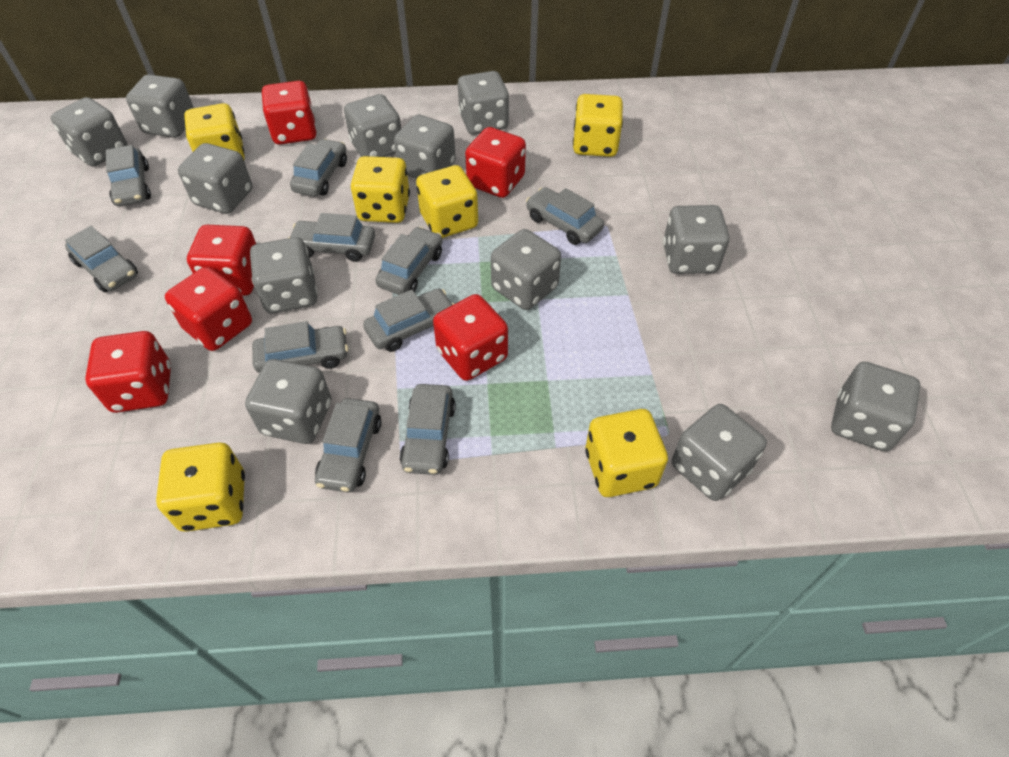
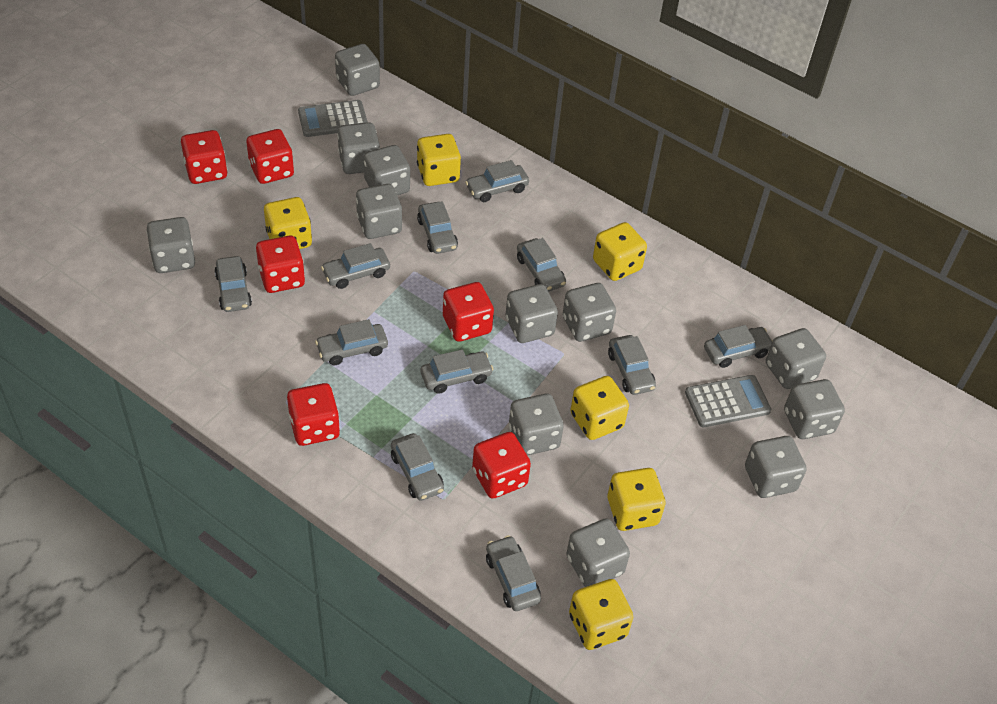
grey calculator: 0 -> 2
grey car: 10 -> 11

